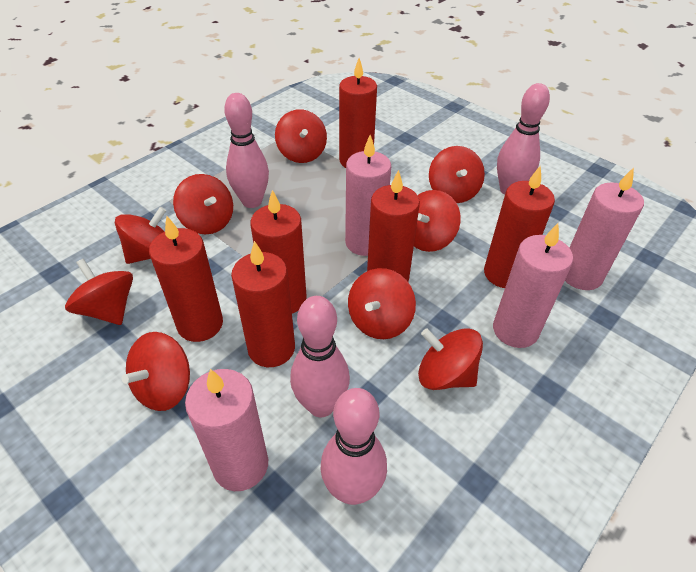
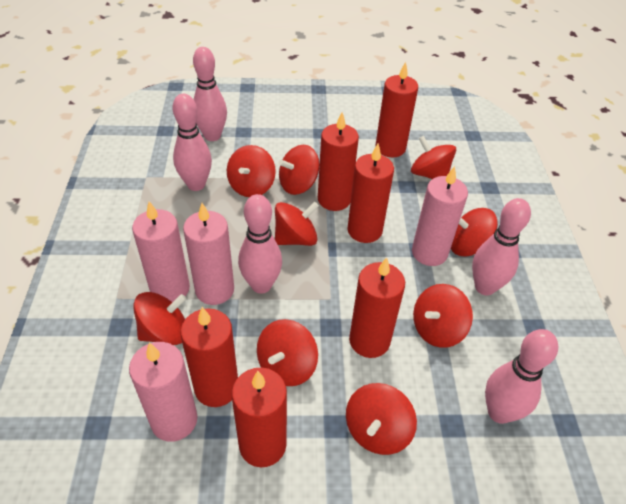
pink bowling pin: 4 -> 5

